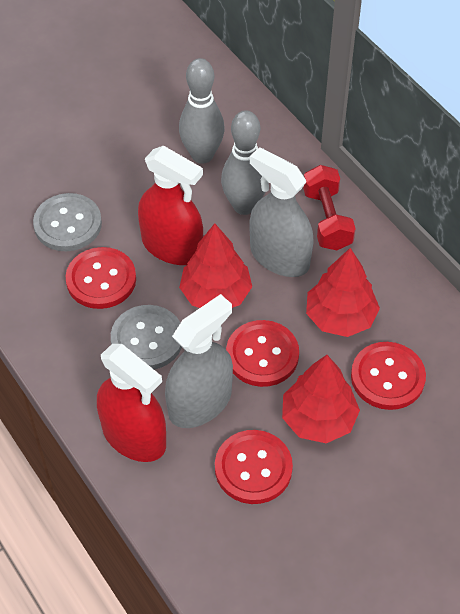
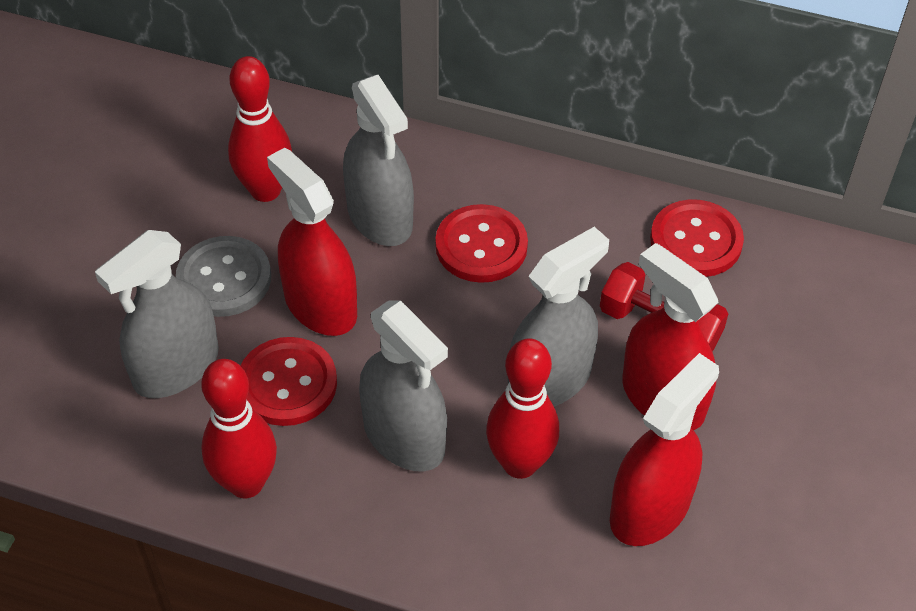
grey bowling pin: 2 -> 0
grey button: 2 -> 1
grey spray bottle: 2 -> 4
red bowling pin: 0 -> 3
red button: 4 -> 3
red spray bottle: 2 -> 3
red tree: 3 -> 0

